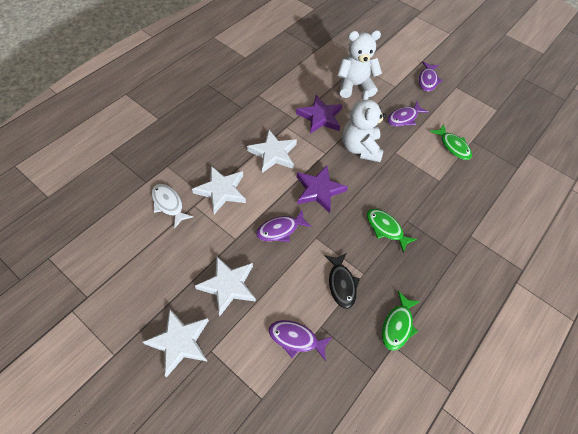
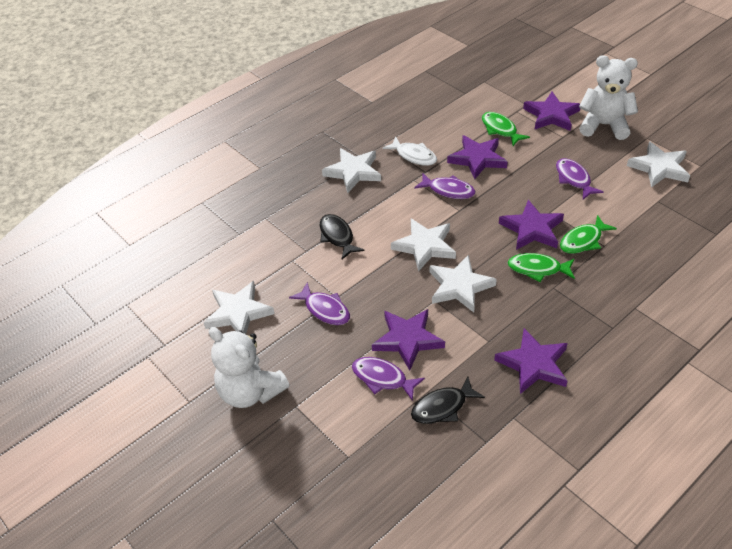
black fish: 1 -> 2
purple star: 2 -> 5
white star: 4 -> 5

